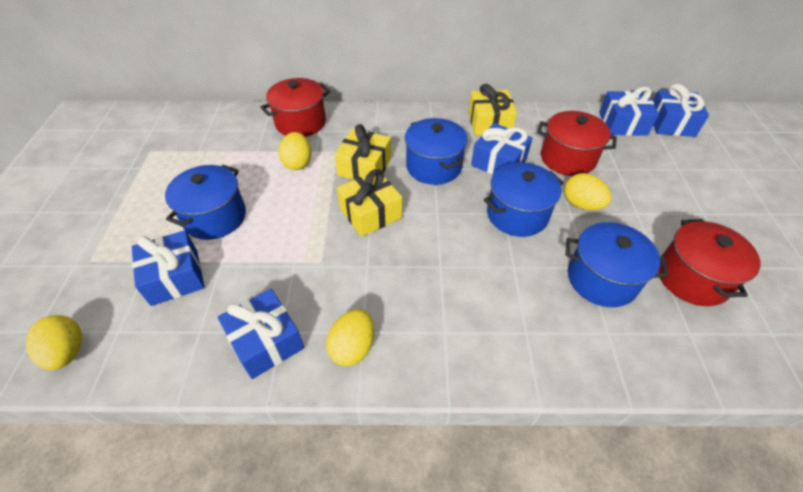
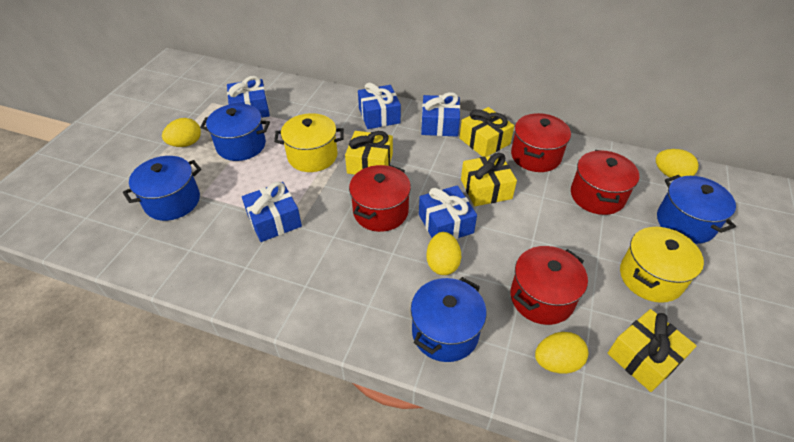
red pot: 3 -> 4
yellow gift: 3 -> 4
yellow pot: 0 -> 2

